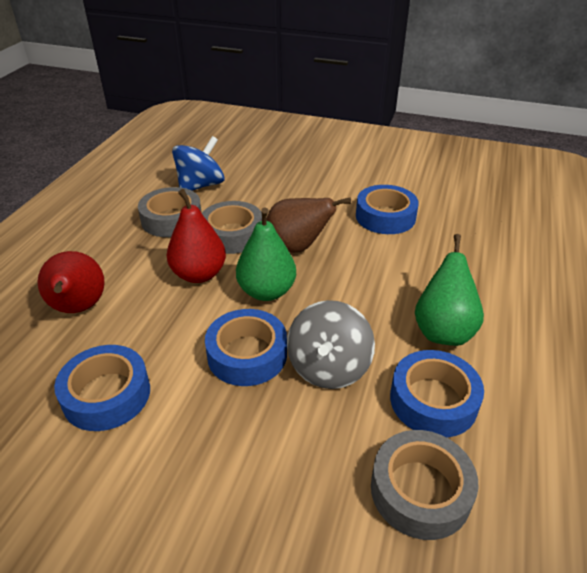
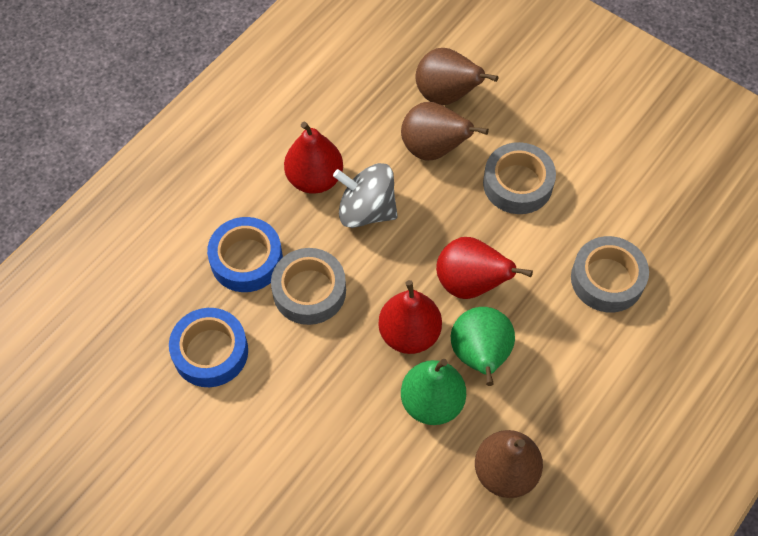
blue spinning top: 1 -> 0
blue tape: 4 -> 2
brown pear: 1 -> 3
red pear: 2 -> 3

